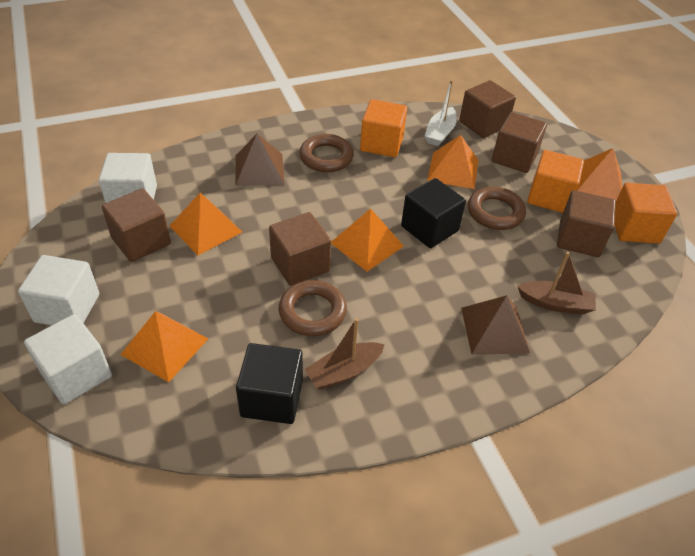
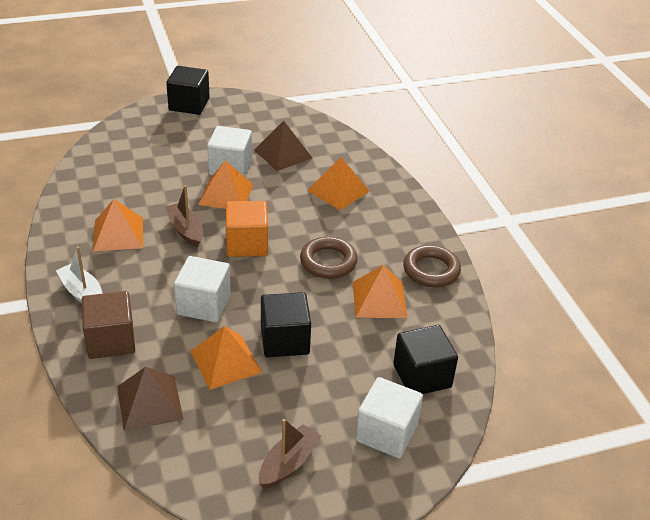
black cube: 2 -> 3
brown cube: 5 -> 1
brown ring: 3 -> 2
orange cube: 3 -> 1

